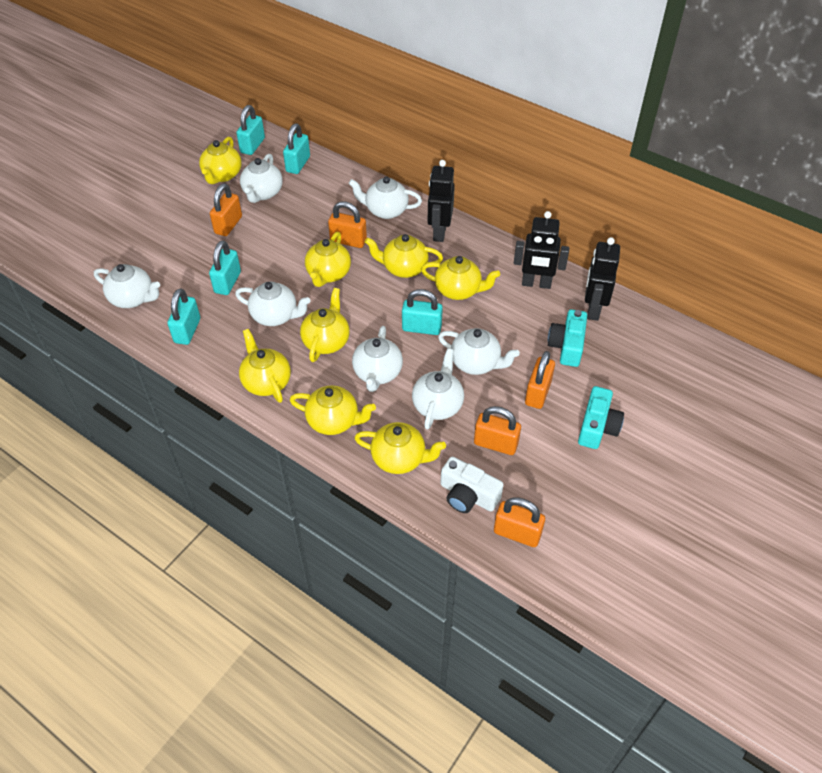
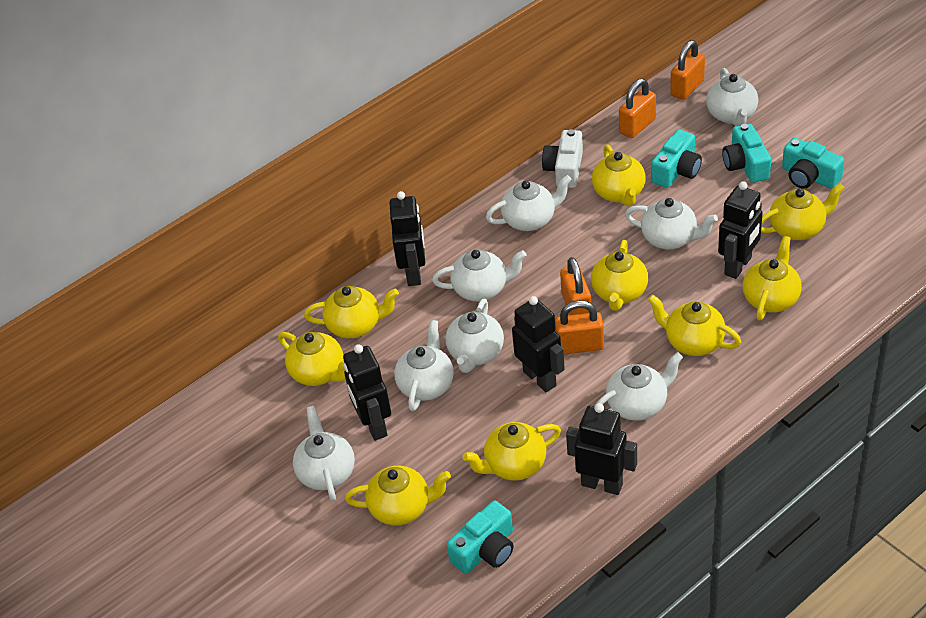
black robot: 3 -> 5
orange padlock: 5 -> 4
turquoise camera: 2 -> 4
turquoise padlock: 5 -> 0
white teapot: 7 -> 8
yellow teapot: 8 -> 9

